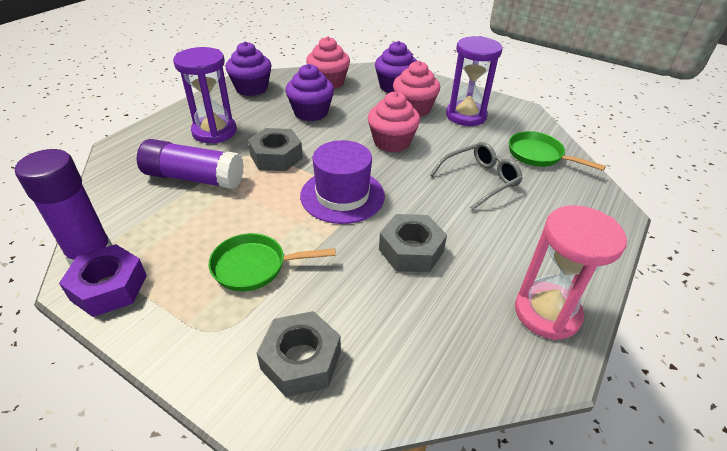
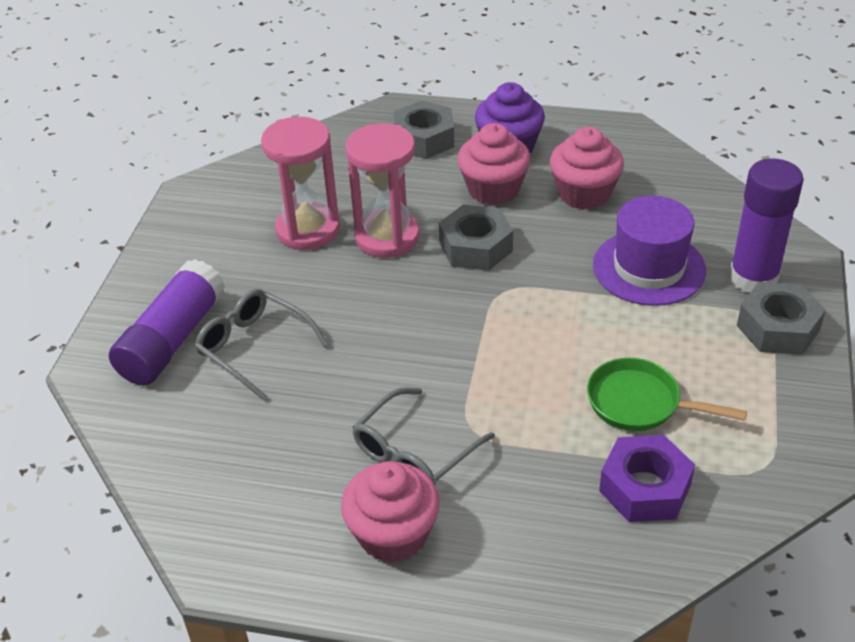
green pan: 2 -> 1
grey glasses: 1 -> 2
pink hourglass: 1 -> 2
purple cupcake: 3 -> 1
purple hourglass: 2 -> 0

